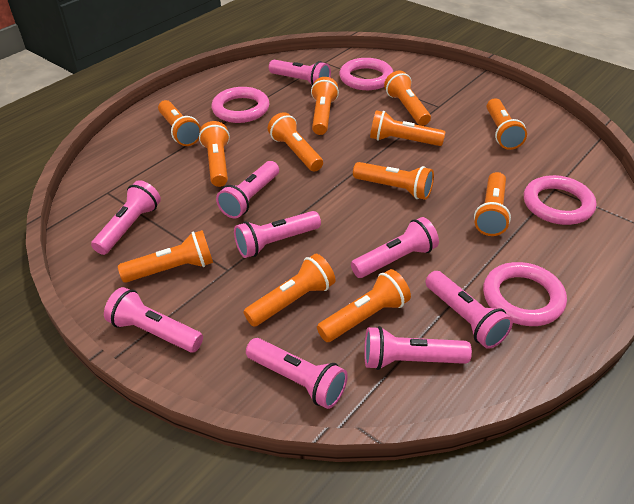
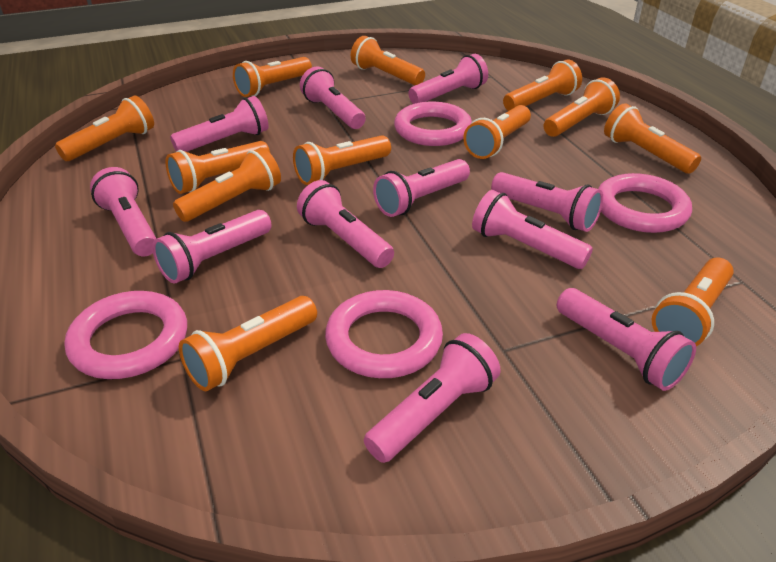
pink flashlight: 9 -> 11

